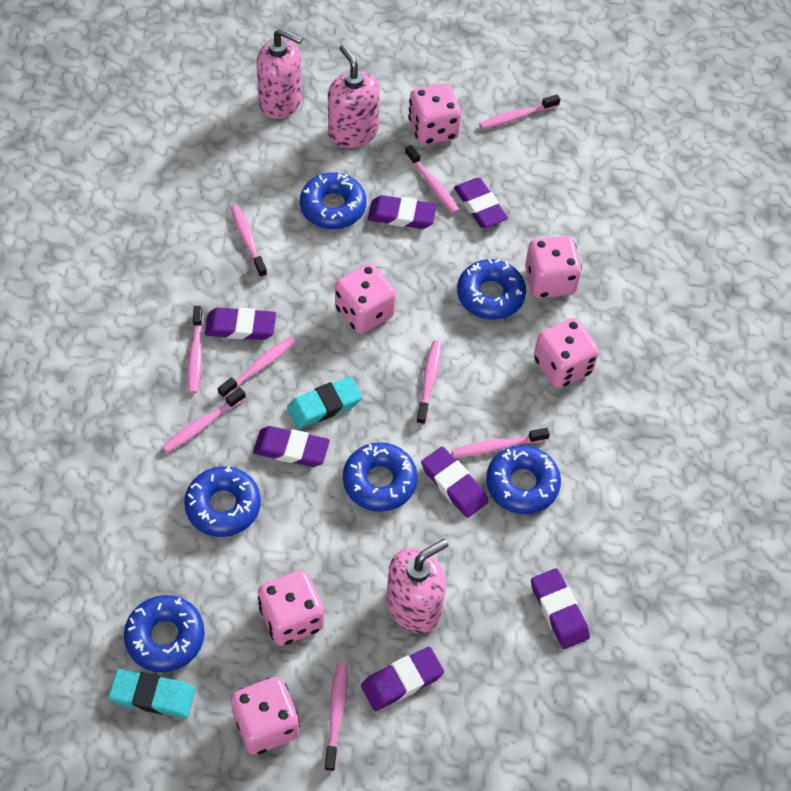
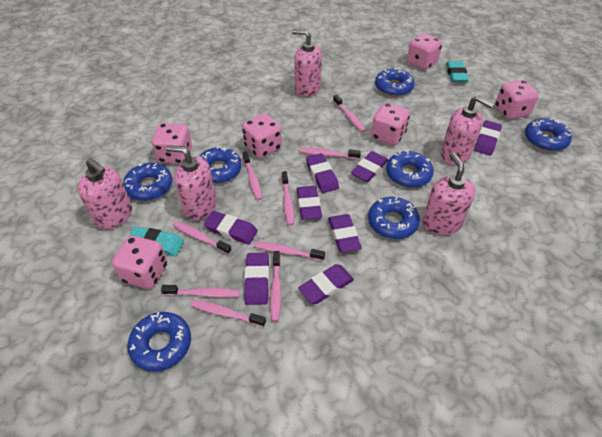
blue donut: 6 -> 7
pink soap dispenser: 3 -> 5
purple eraser: 7 -> 8

